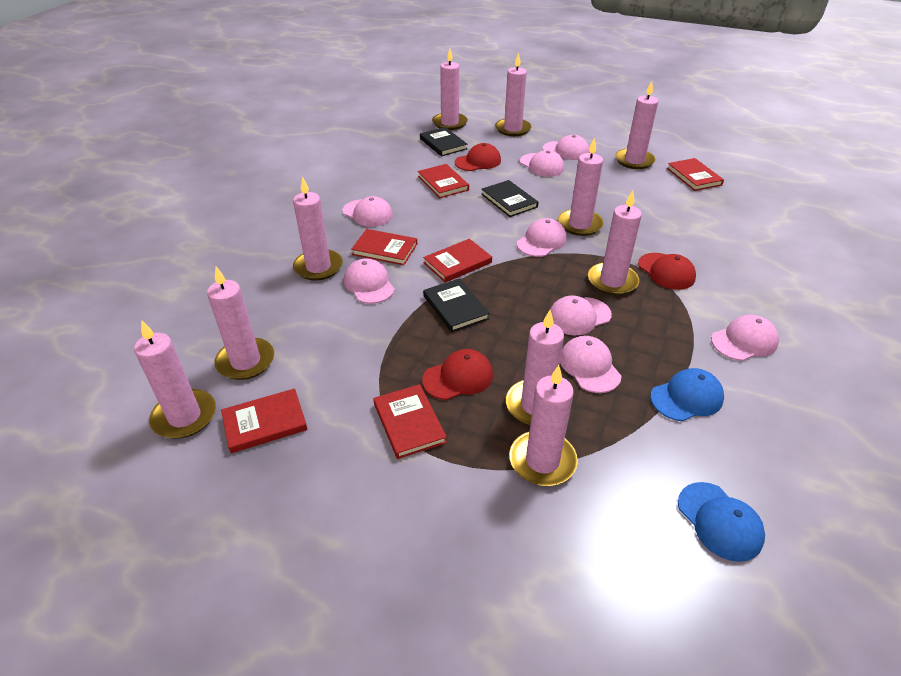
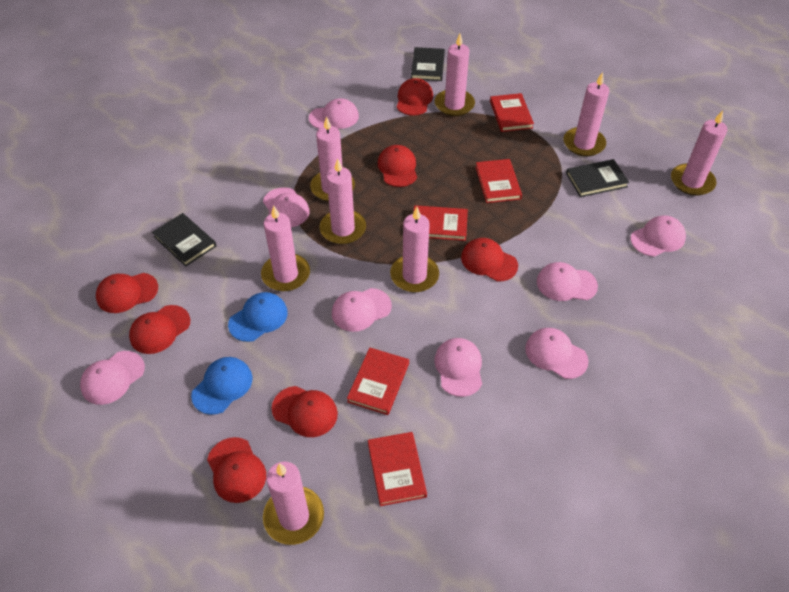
pink candle: 10 -> 8
red book: 6 -> 5
red cap: 3 -> 7

